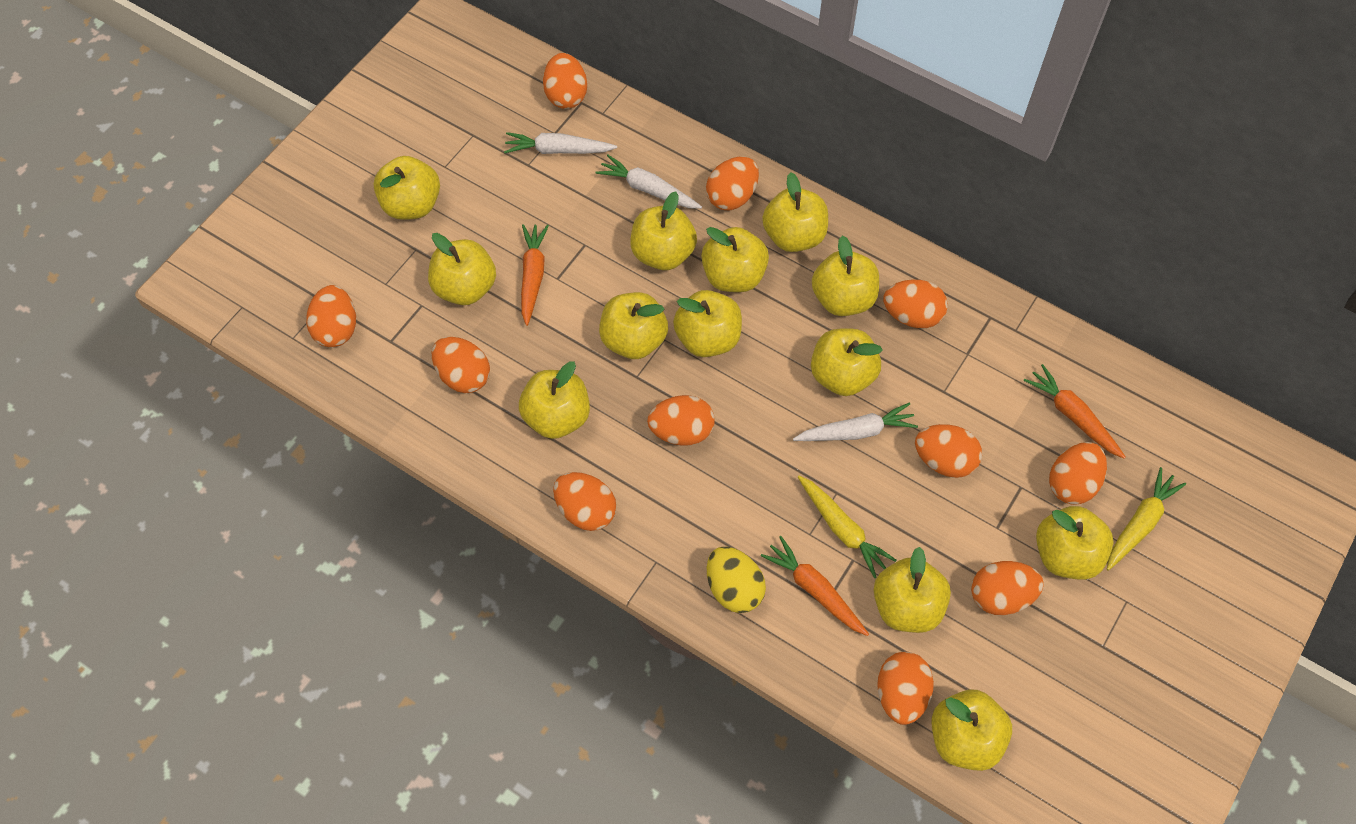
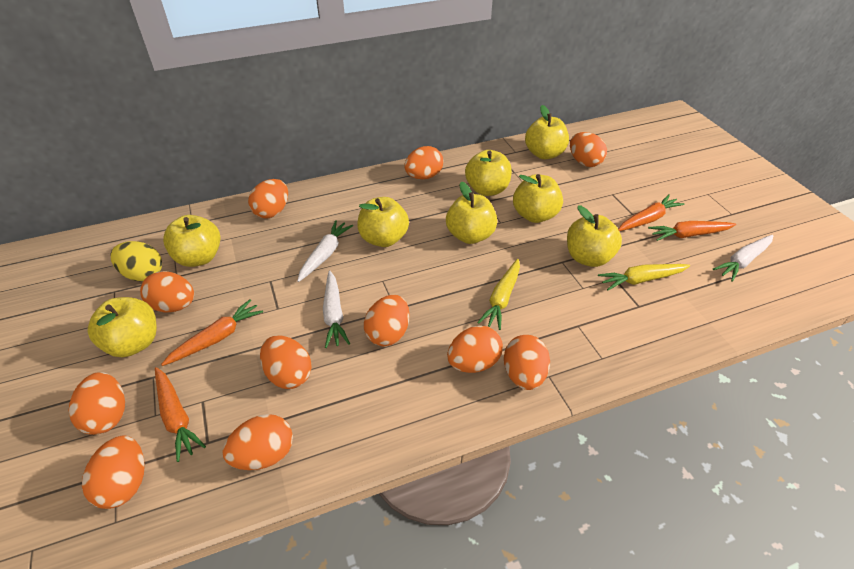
orange carrot: 3 -> 4
yellow apple: 13 -> 8

